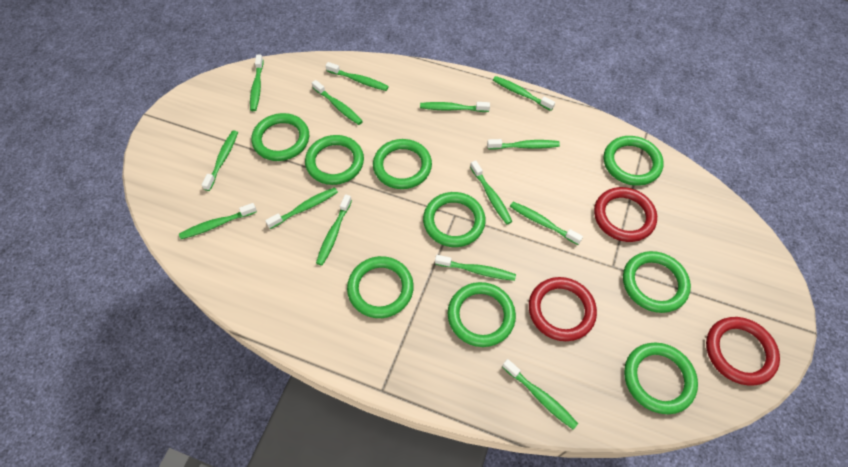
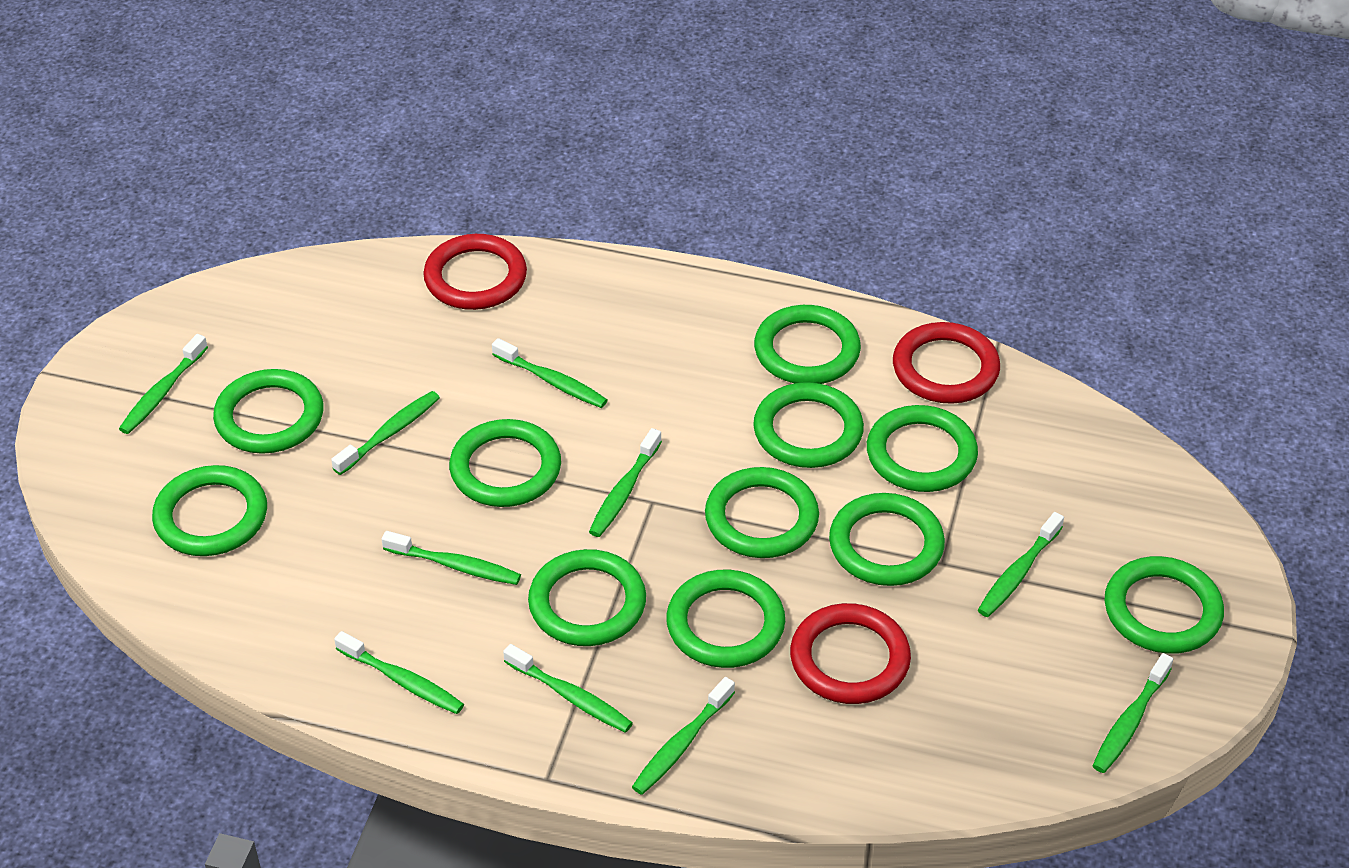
green ring: 9 -> 11
green toothbrush: 14 -> 10

